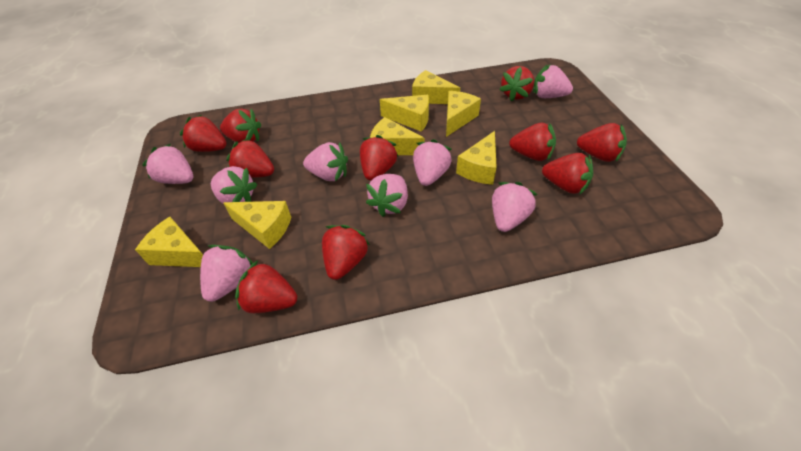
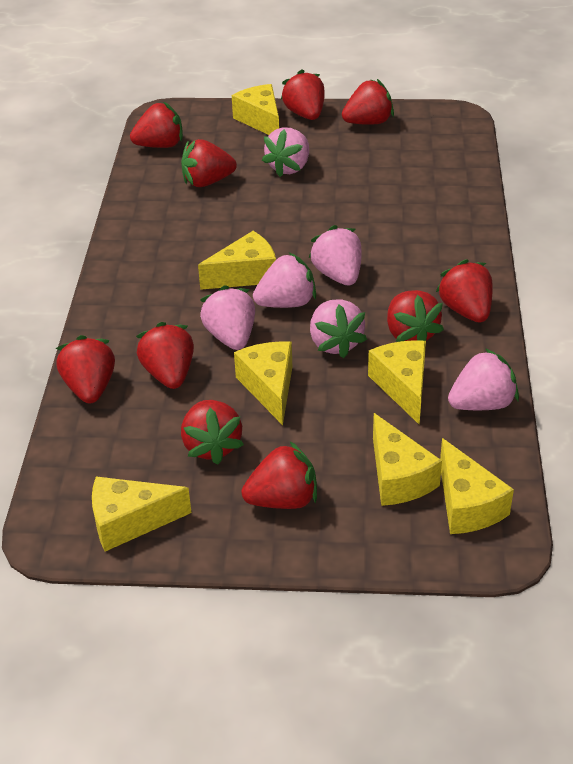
pink strawberry: 8 -> 6

